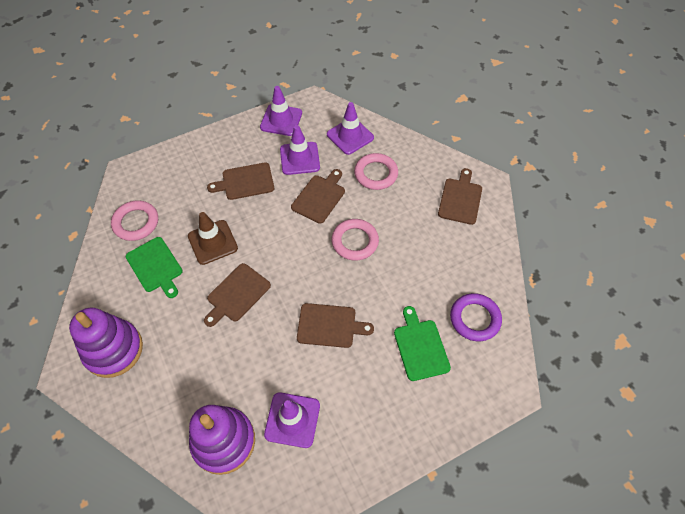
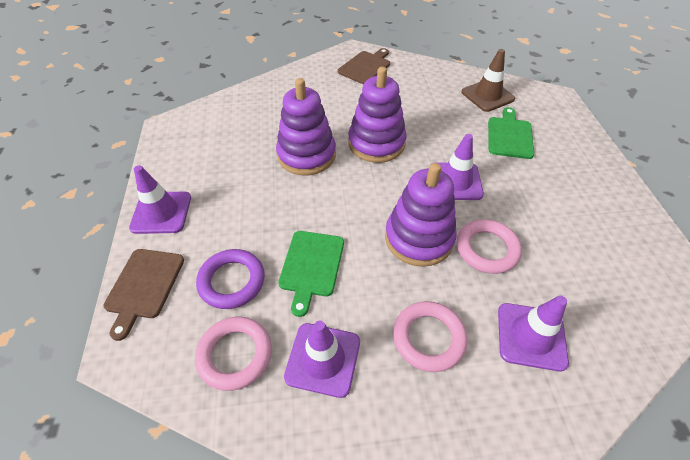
brown cutting board: 5 -> 2
purple stacking toy: 2 -> 3

